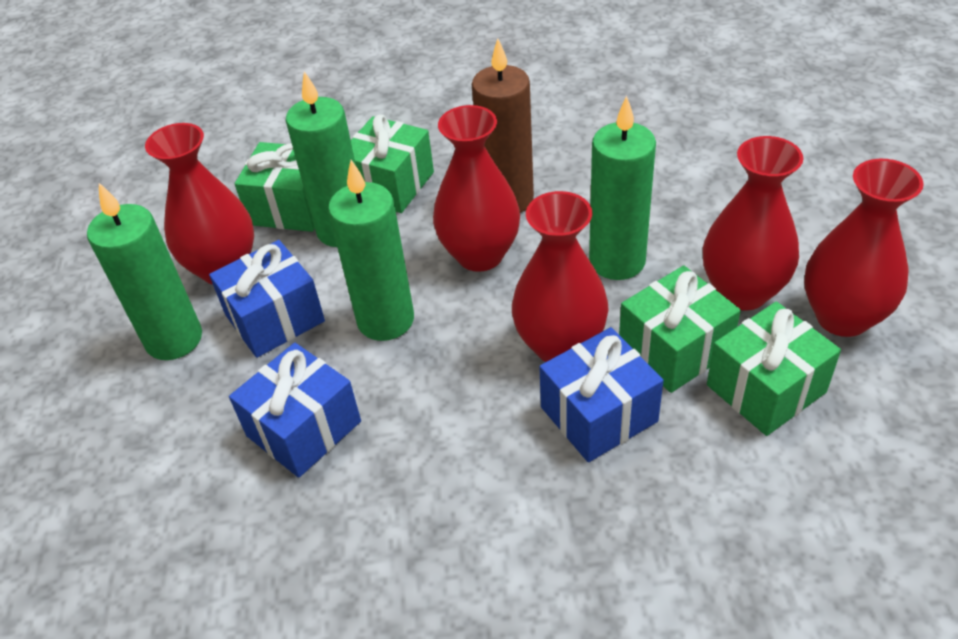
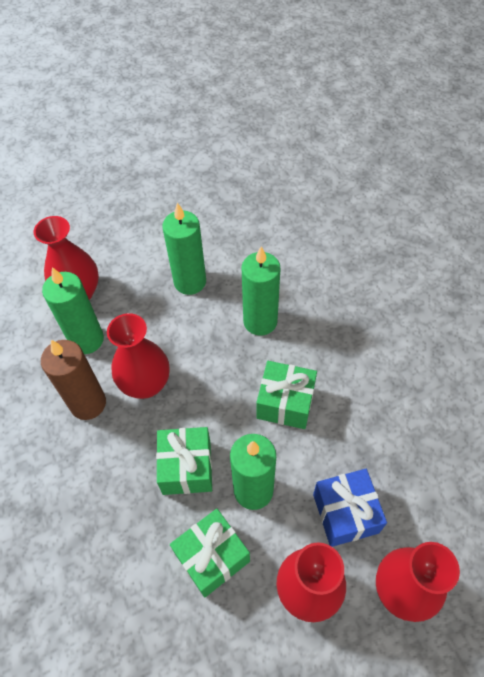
blue gift: 3 -> 1
green gift: 4 -> 3
red vase: 5 -> 4

